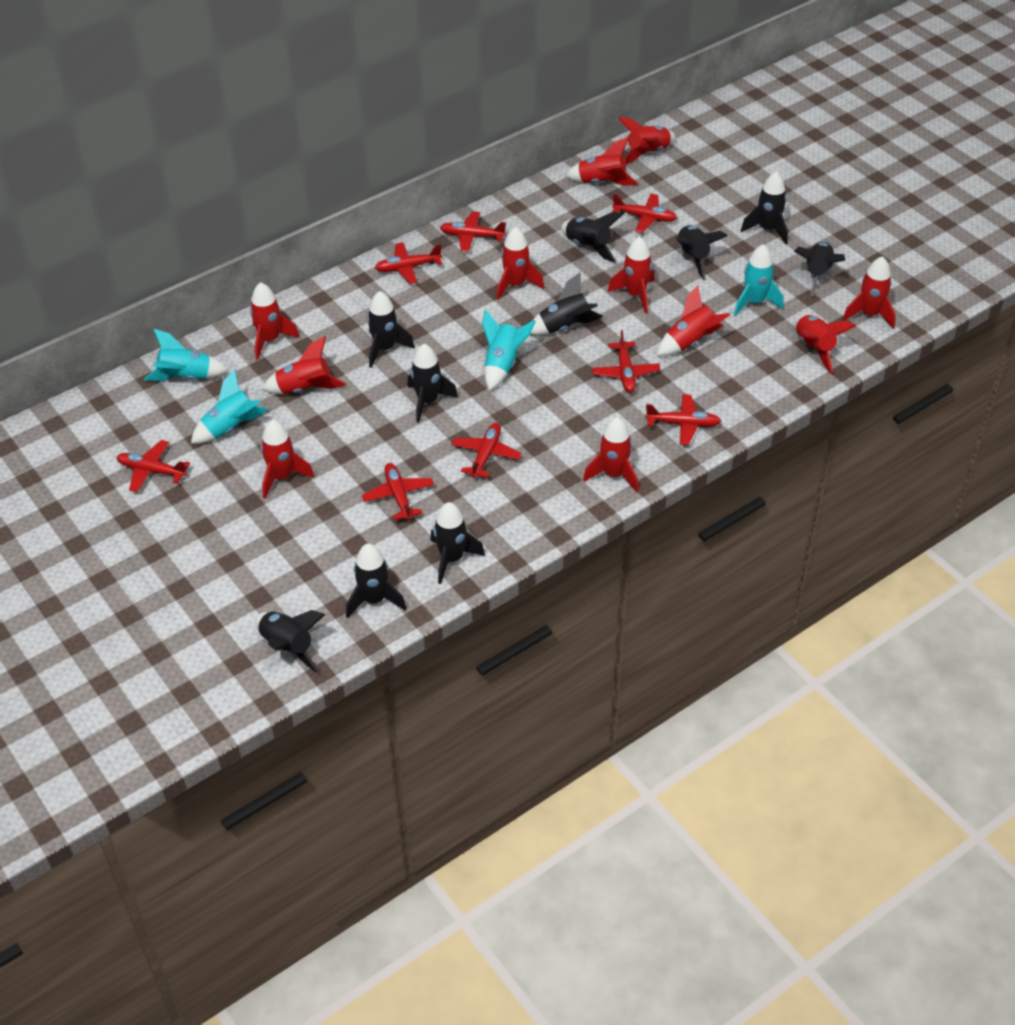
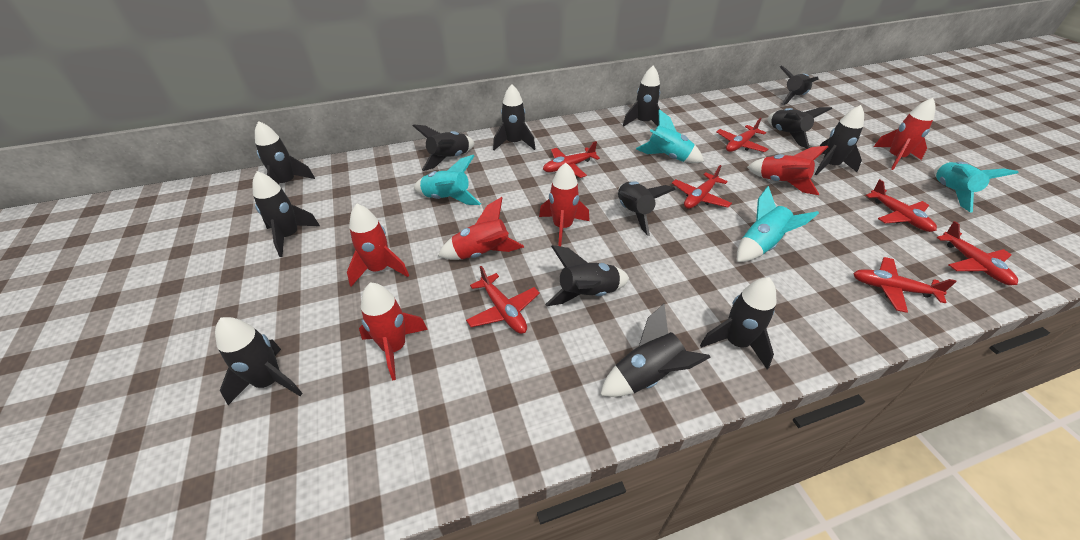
black rocket: 10 -> 13
red plane: 8 -> 7
red rocket: 11 -> 6

